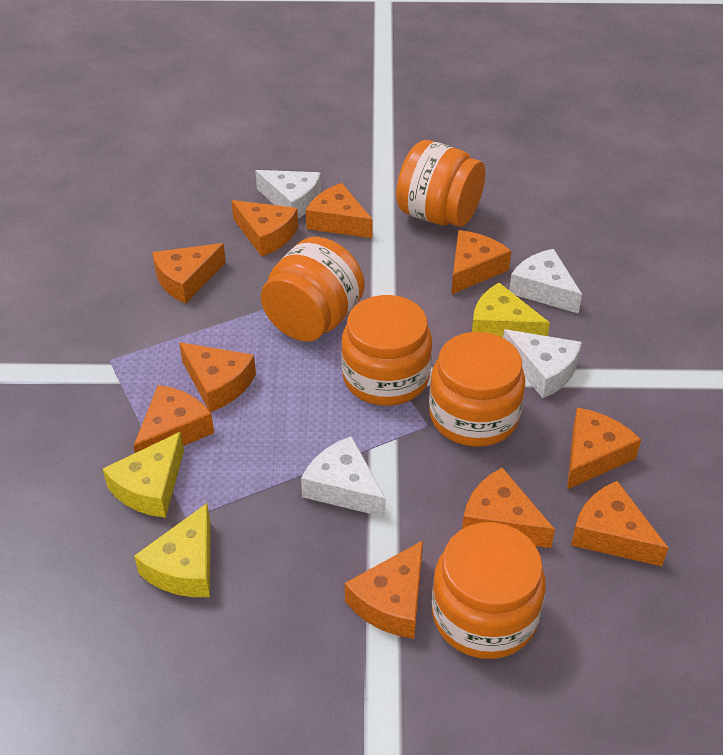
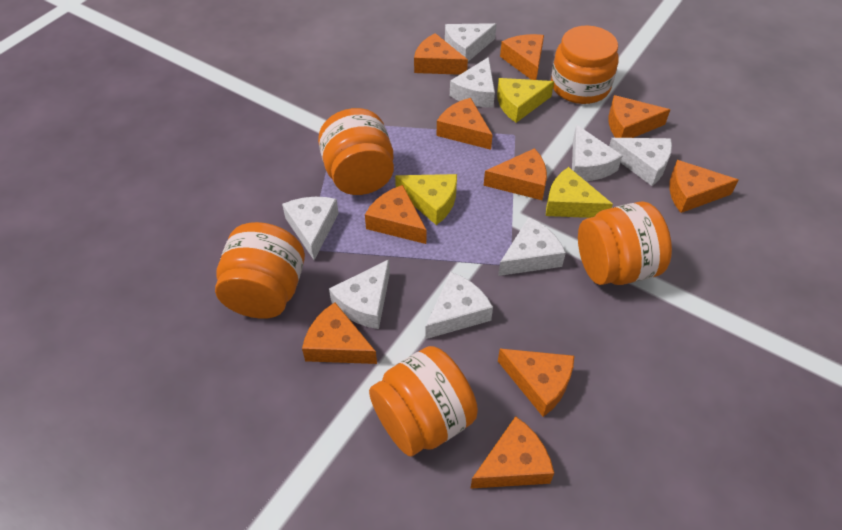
white cheese: 4 -> 8

